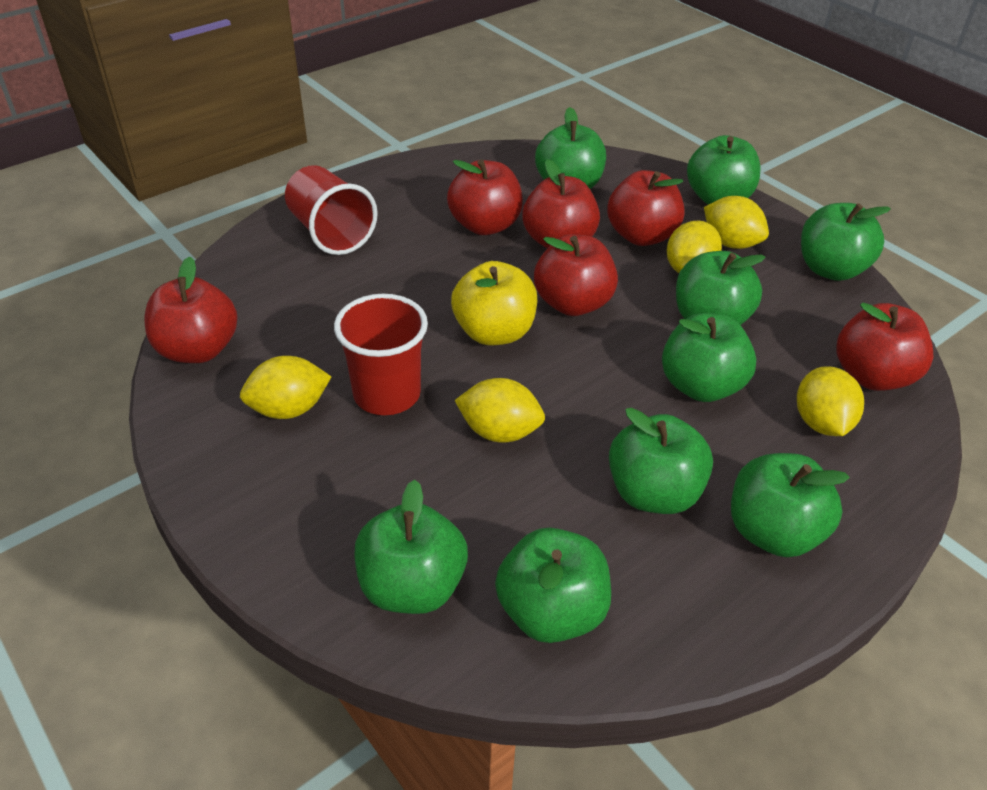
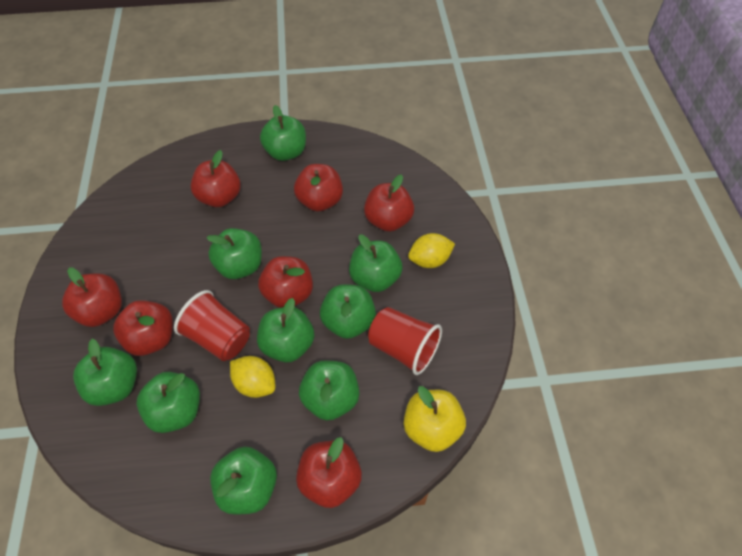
red apple: 6 -> 7
yellow lemon: 5 -> 2

